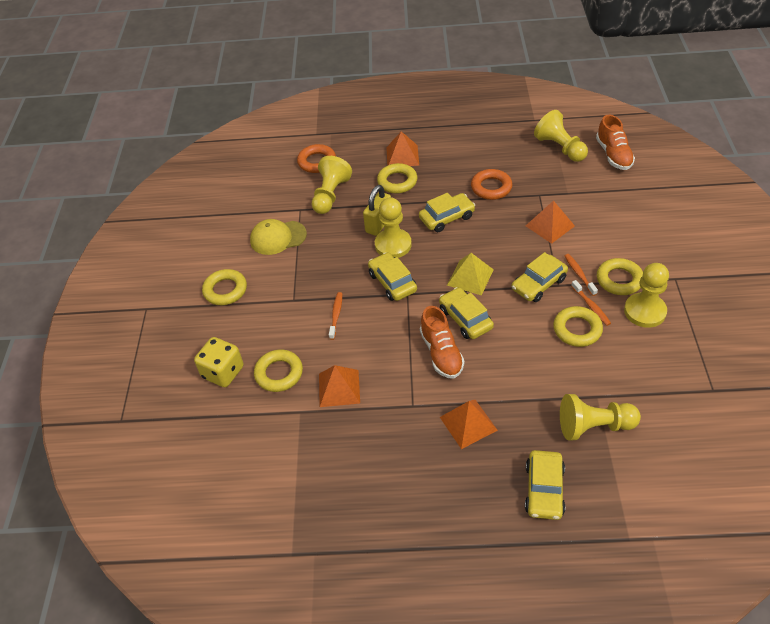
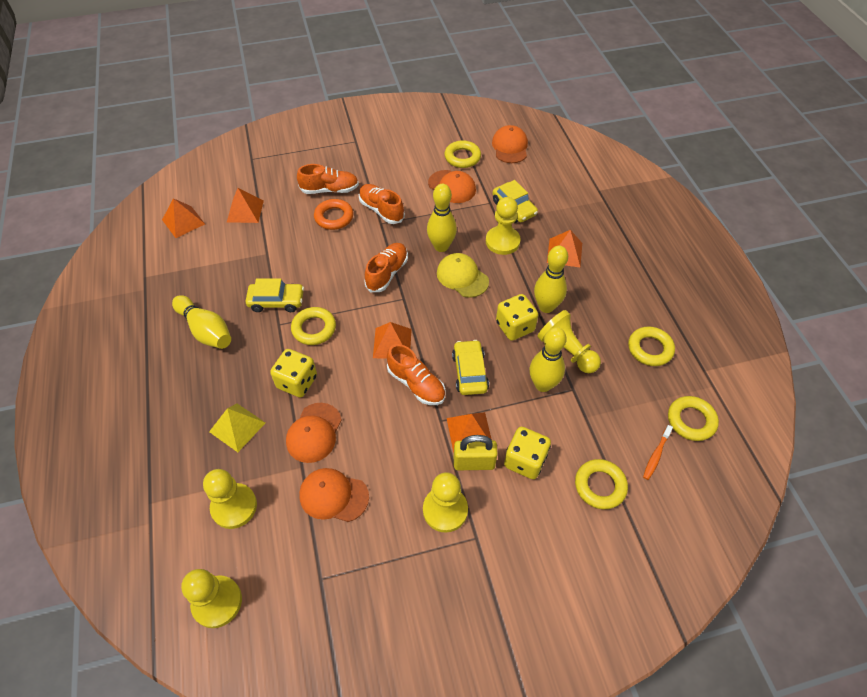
orange cap: 0 -> 4
orange pyramid: 4 -> 5
orange ring: 2 -> 1
orange shoe: 2 -> 4
orange toothbrush: 3 -> 1
yellow bowling pin: 0 -> 4
yellow car: 5 -> 3
yellow dice: 1 -> 3

